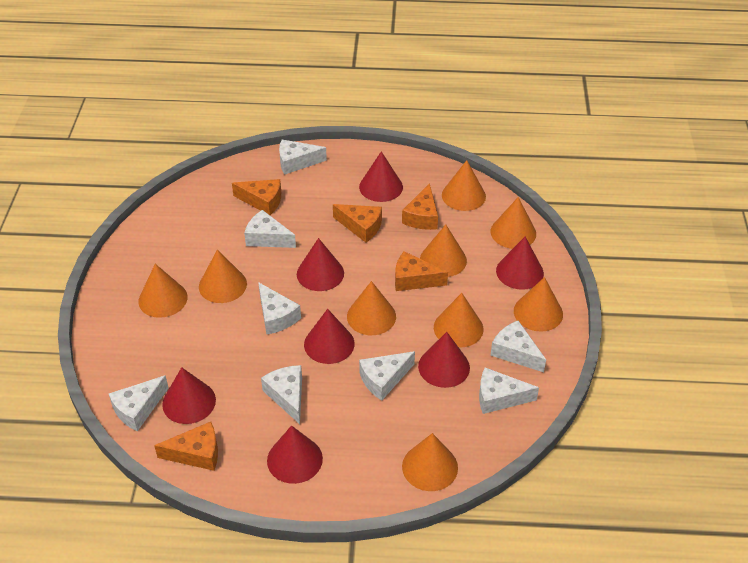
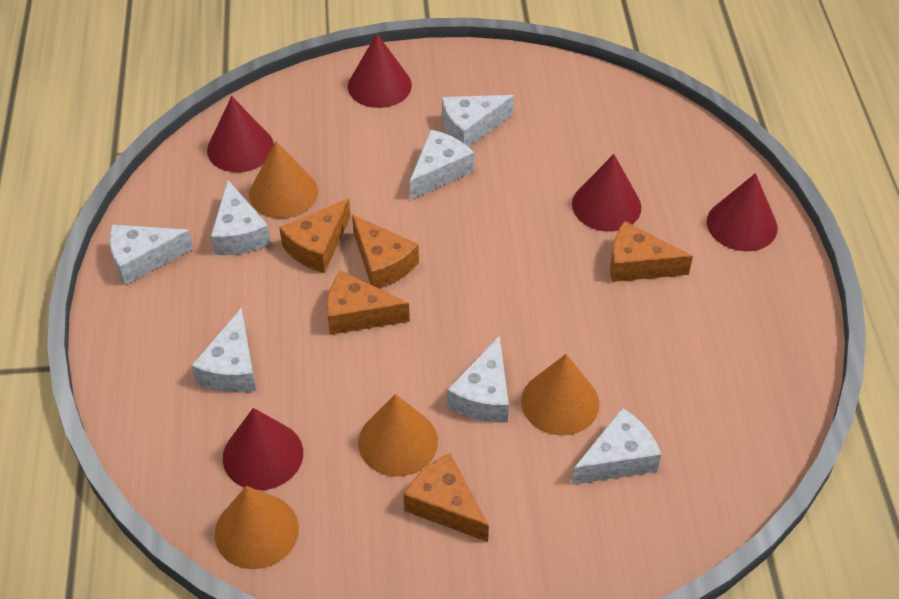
orange cone: 9 -> 4
red cone: 7 -> 5
white cheese: 8 -> 7

